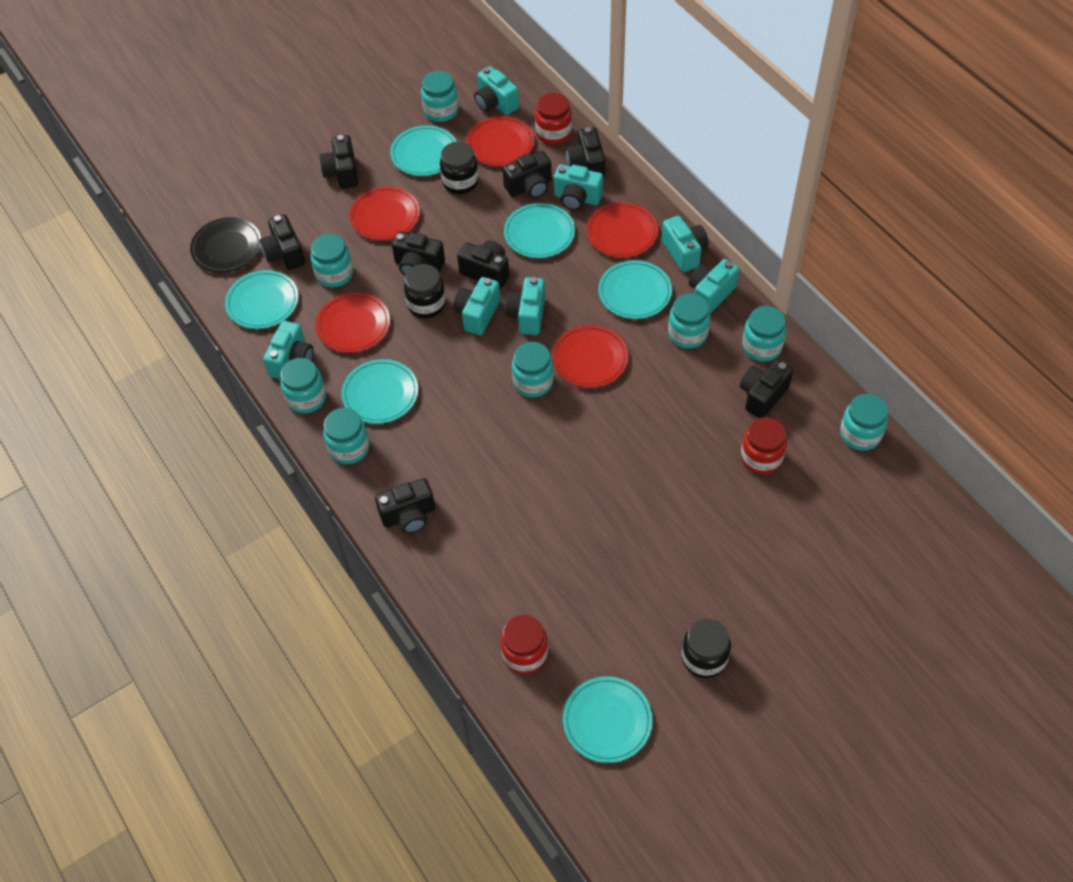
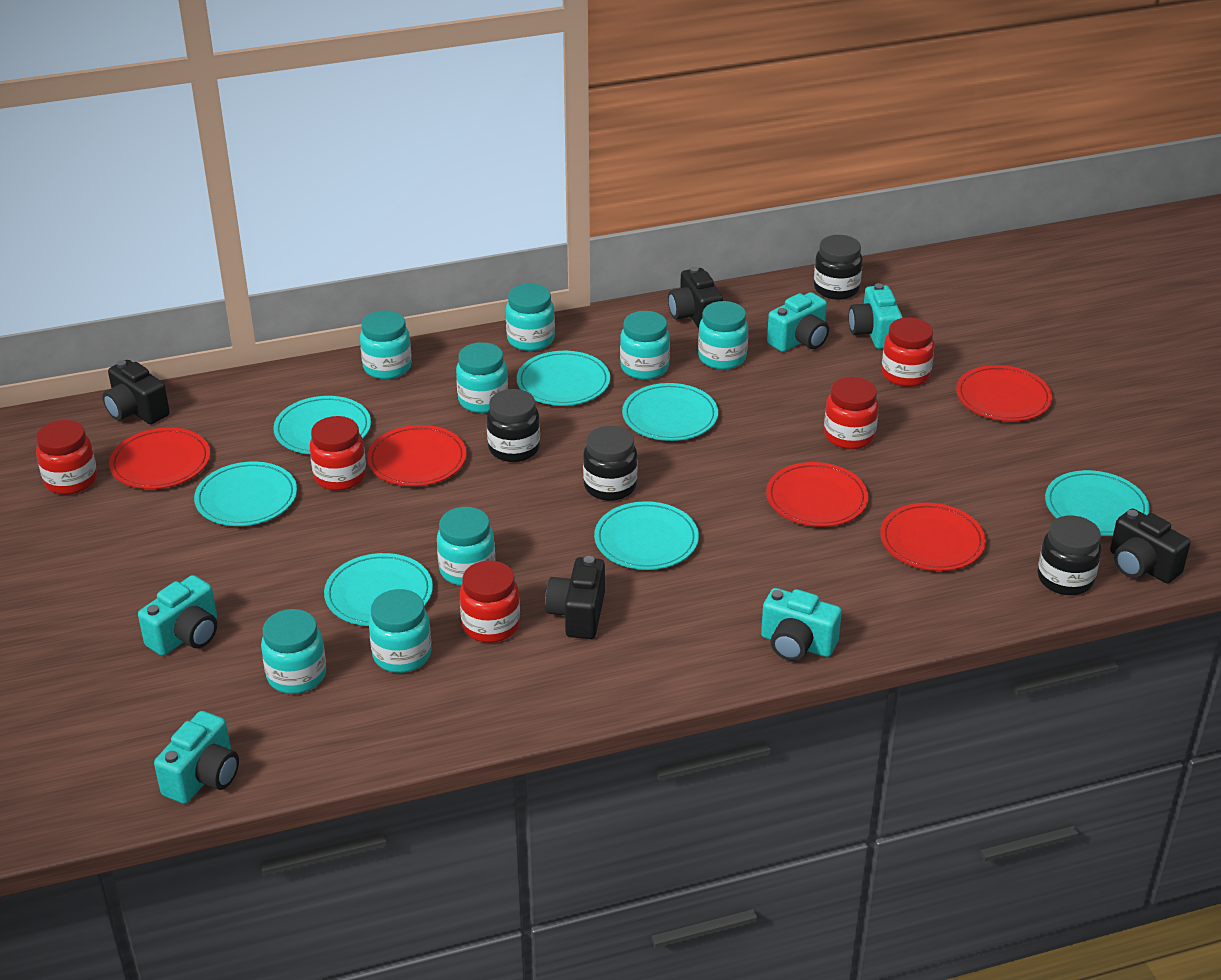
black camera: 8 -> 4
black jar: 3 -> 4
black plate: 1 -> 0
red jar: 3 -> 5
turquoise camera: 7 -> 5
turquoise plate: 6 -> 7

